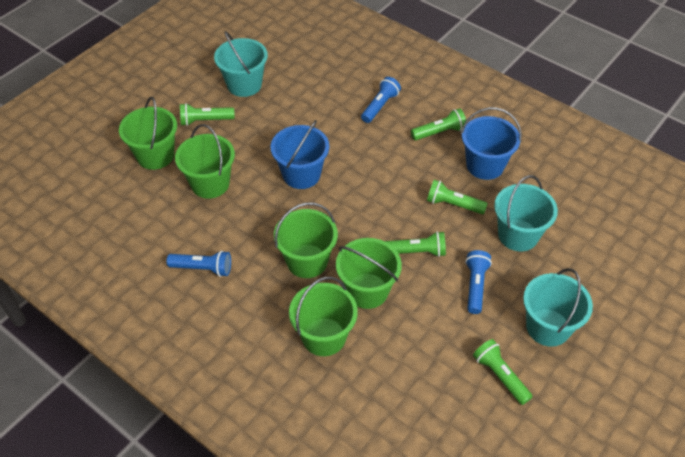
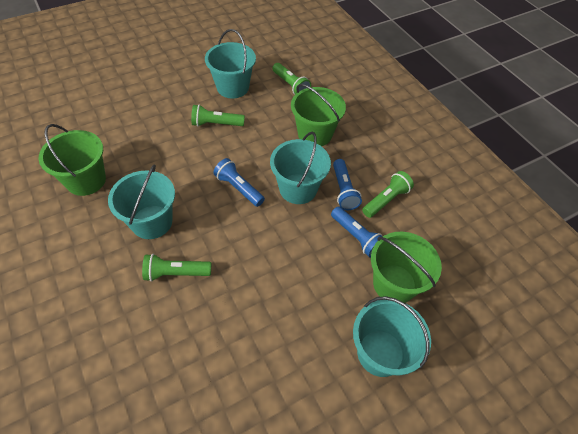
blue bucket: 2 -> 0
green bucket: 5 -> 3
green flashlight: 5 -> 4
turquoise bucket: 3 -> 4

